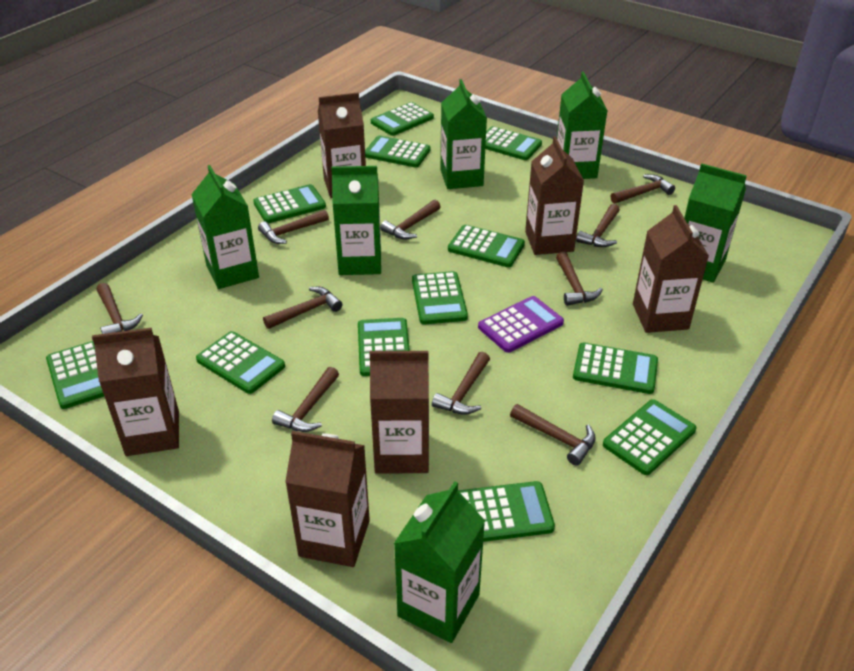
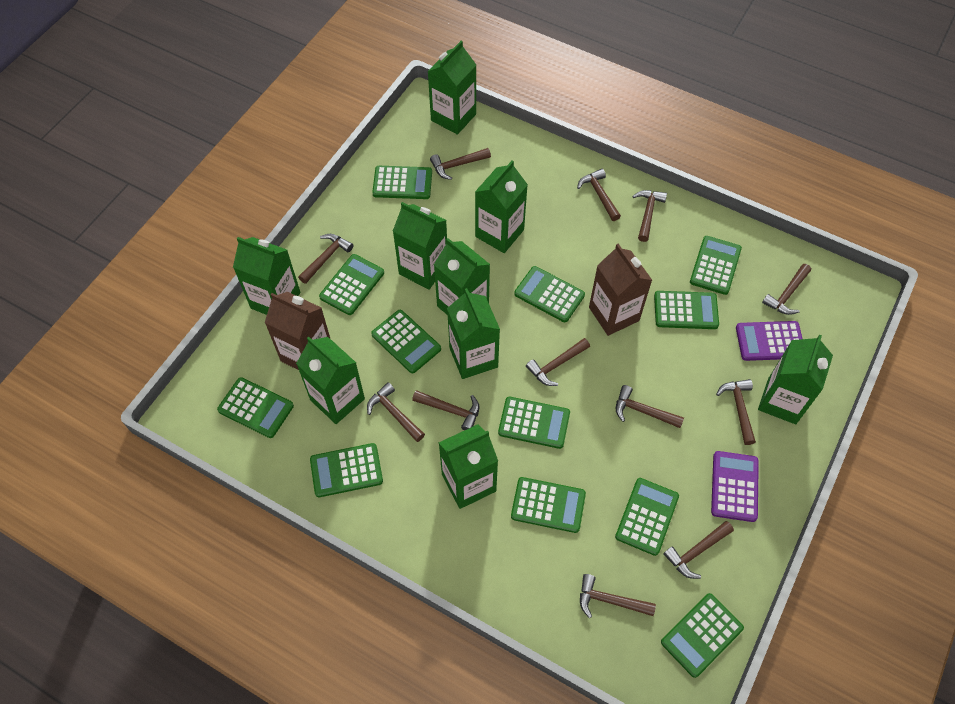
brown carton: 6 -> 2
brown hammer: 10 -> 12
green carton: 6 -> 9
purple calculator: 1 -> 2

